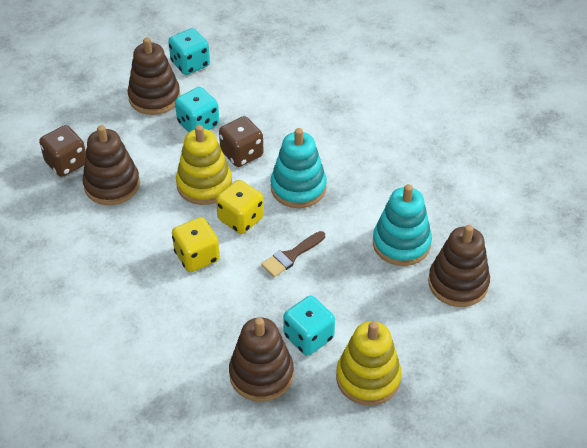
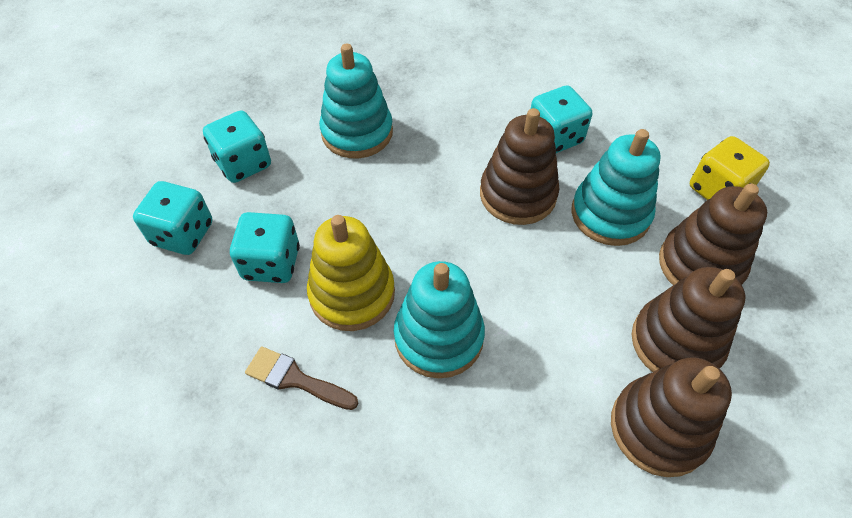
brown dice: 2 -> 0
turquoise dice: 3 -> 4
turquoise stacking toy: 2 -> 3
yellow dice: 2 -> 1
yellow stacking toy: 2 -> 1

